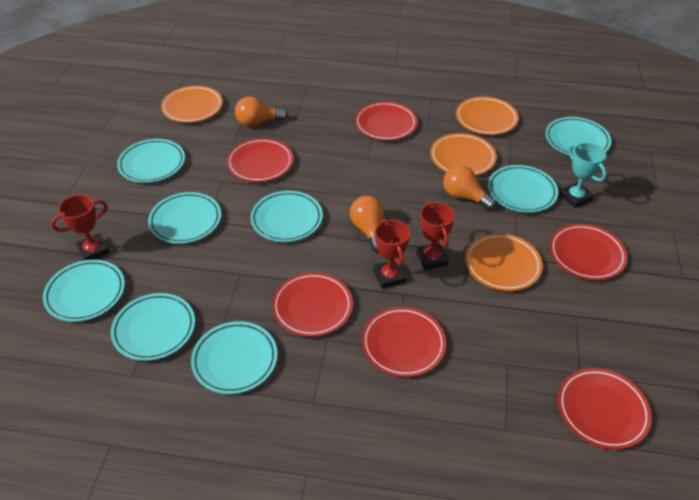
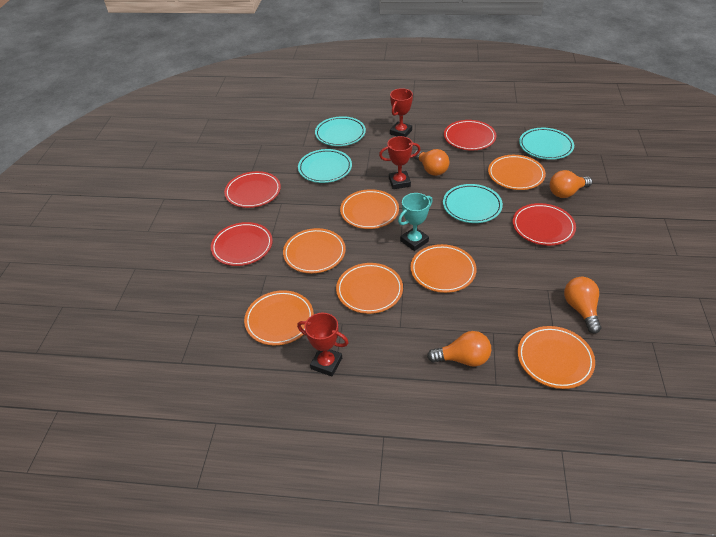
orange light bulb: 3 -> 4
orange plate: 4 -> 7
red plate: 6 -> 4
turquoise plate: 8 -> 4

